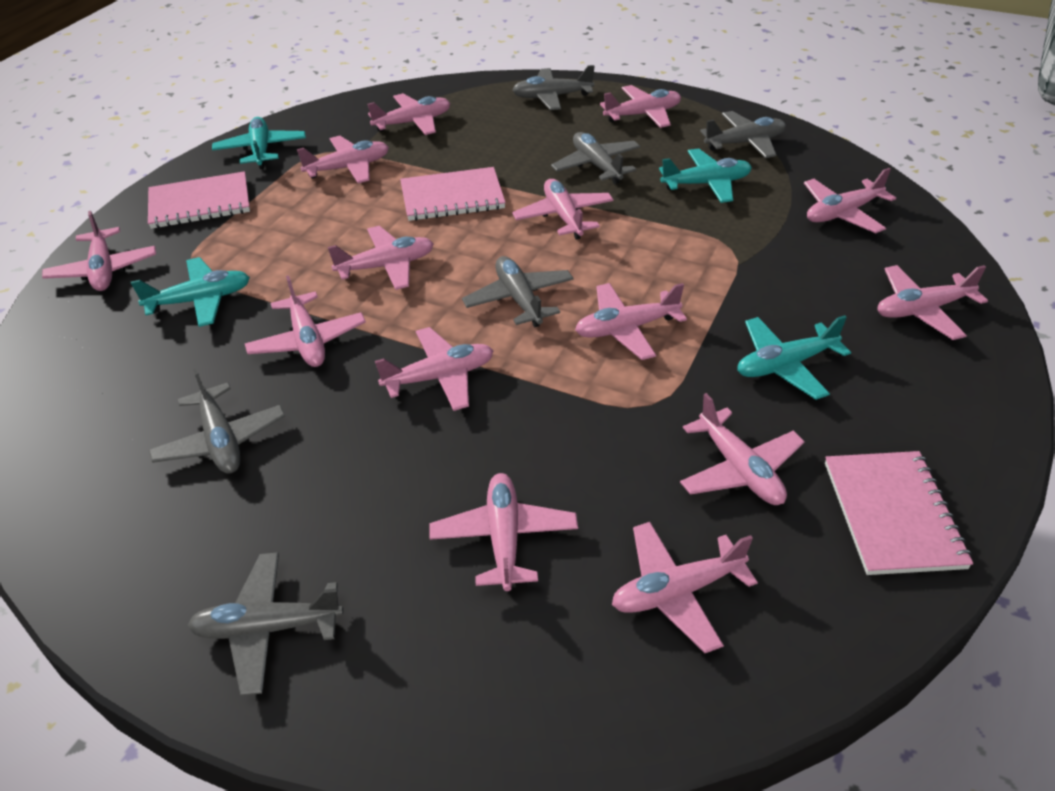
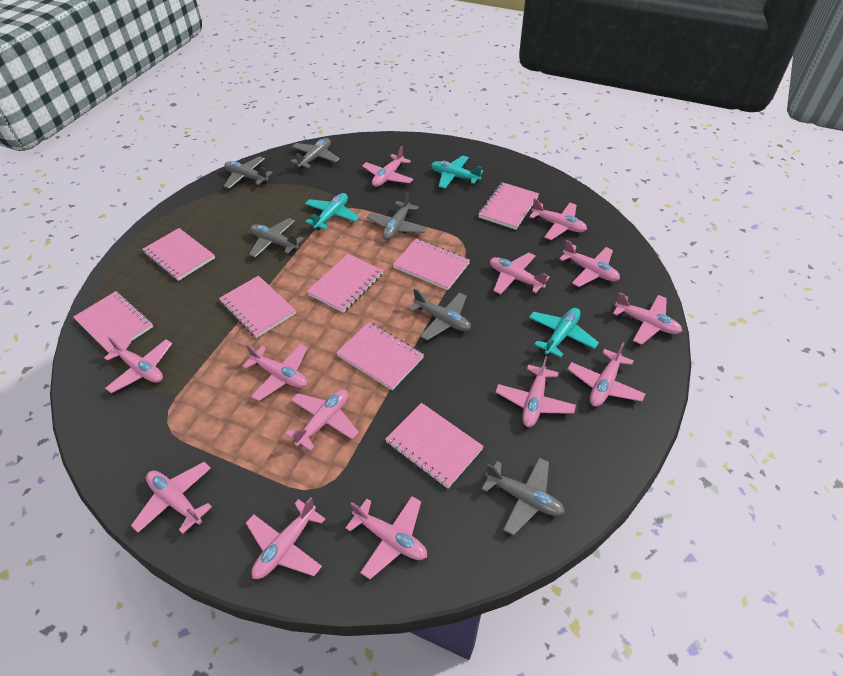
pink notebook: 3 -> 8
pink plane: 14 -> 13
turquoise plane: 4 -> 3

